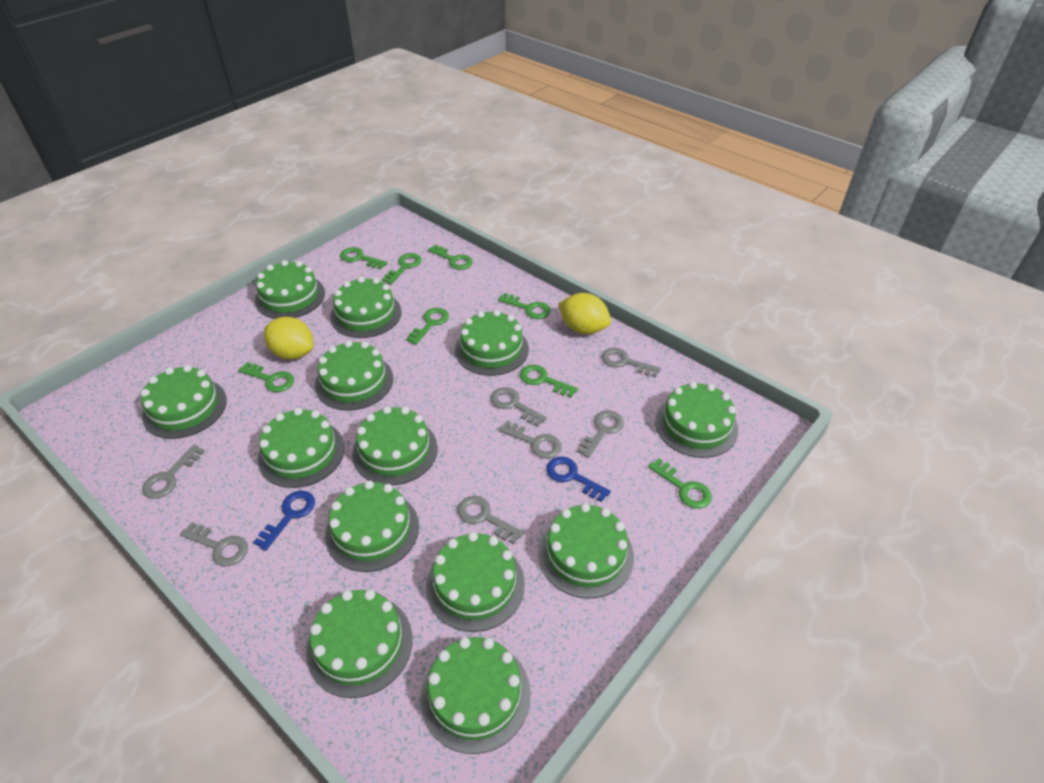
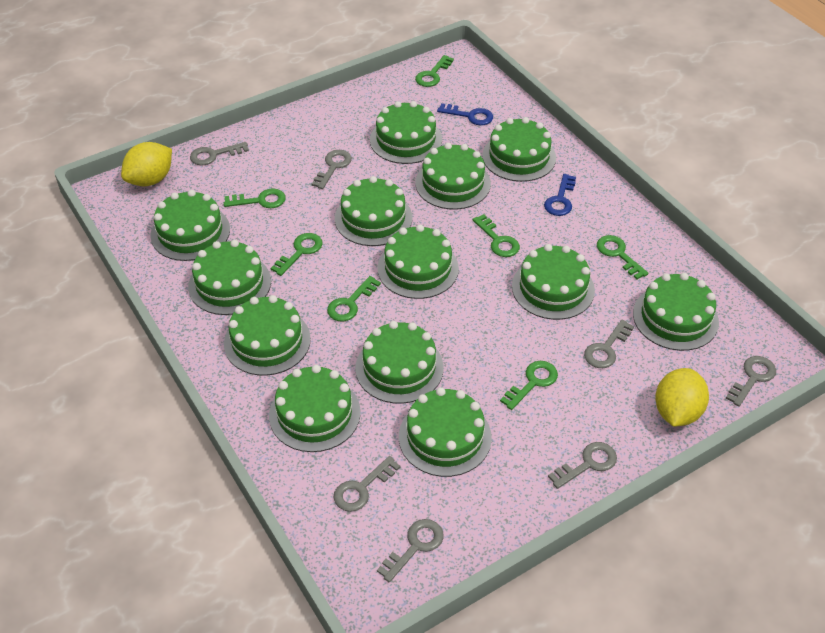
green key: 8 -> 7

